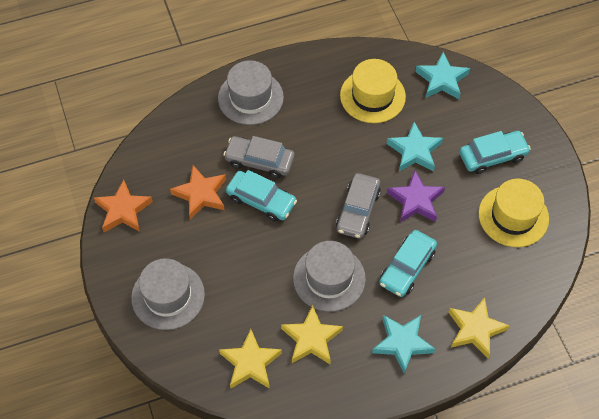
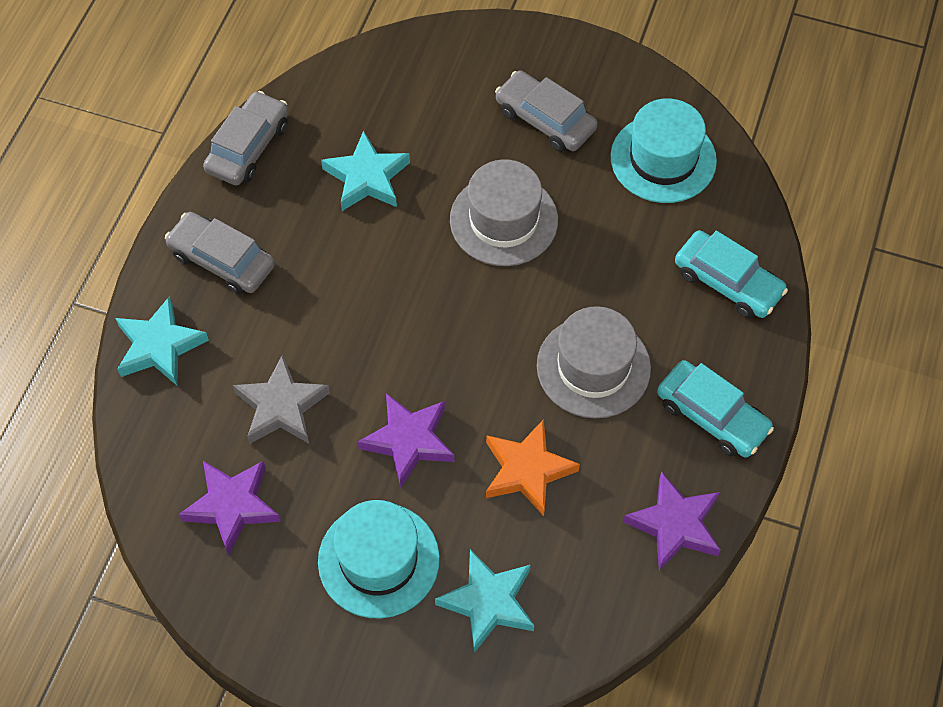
grey car: 2 -> 3
grey hat: 3 -> 2
grey star: 0 -> 1
orange star: 2 -> 1
purple star: 1 -> 3
turquoise car: 3 -> 2
turquoise hat: 0 -> 2
yellow hat: 2 -> 0
yellow star: 3 -> 0

